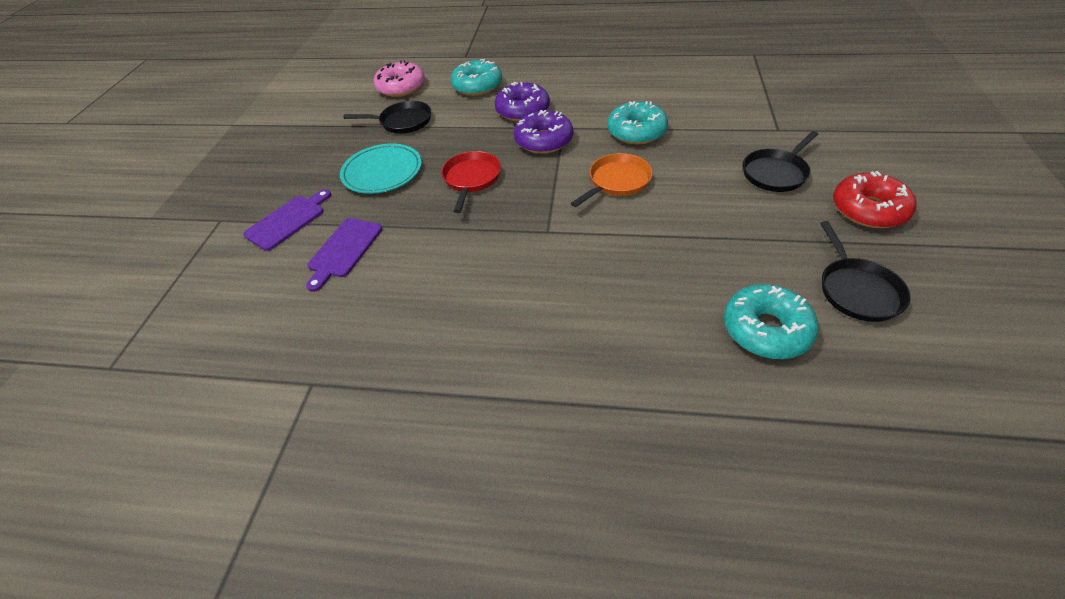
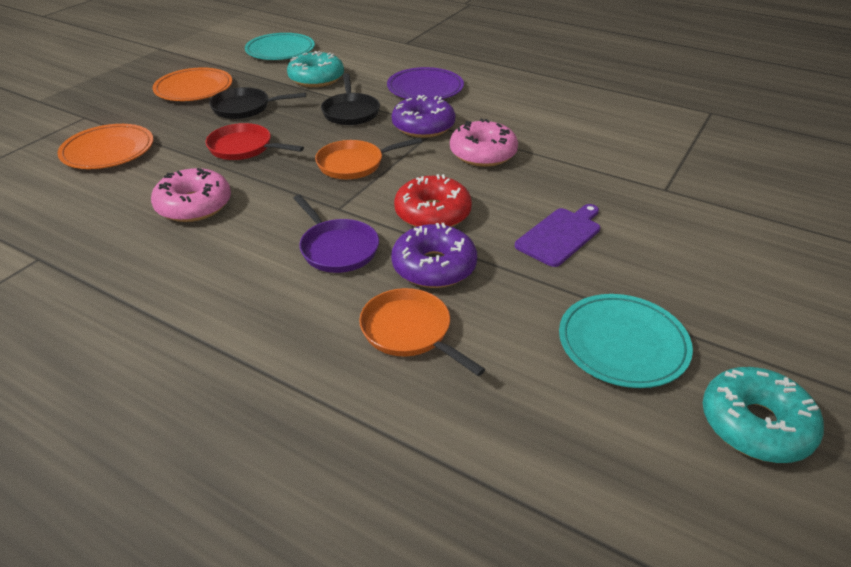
black pan: 3 -> 2
orange pan: 1 -> 2
orange plate: 0 -> 2
pink donut: 1 -> 2
purple cutting board: 2 -> 1
purple pan: 0 -> 1
purple plate: 0 -> 1
turquoise donut: 3 -> 2
turquoise plate: 1 -> 2

